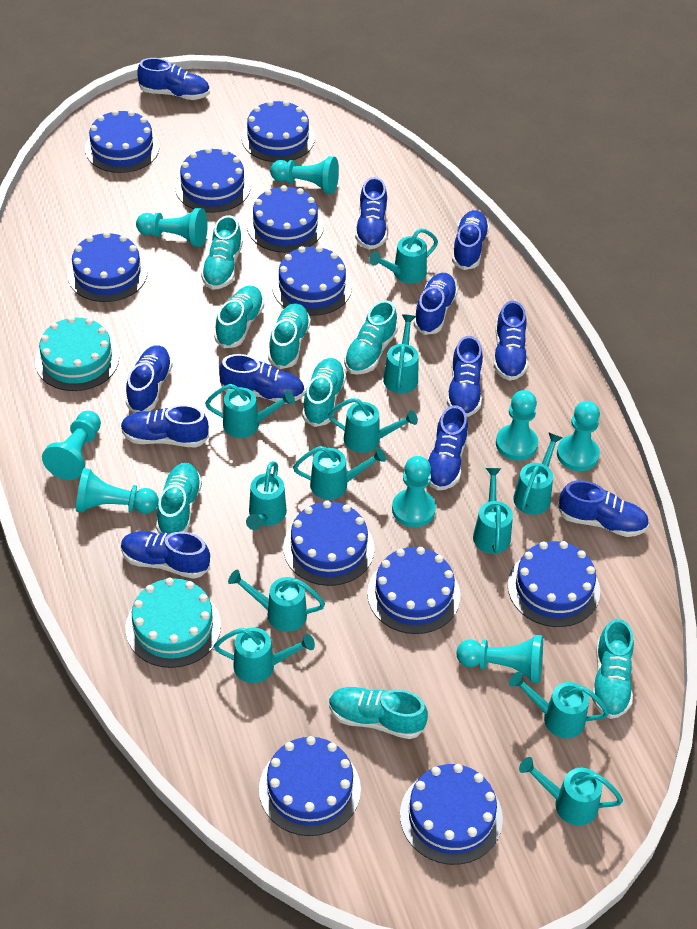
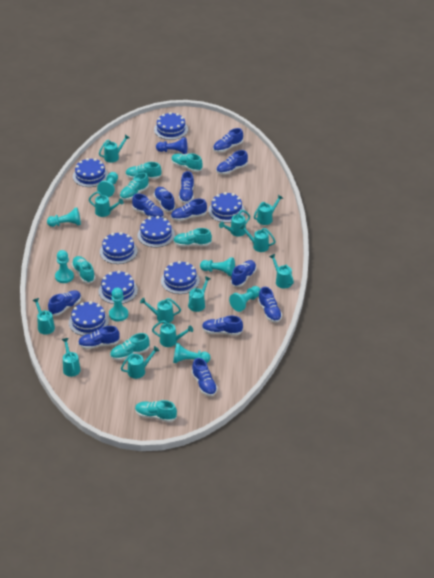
blue cake: 11 -> 8
blue pawn: 0 -> 1
turquoise cake: 2 -> 0
turquoise pawn: 8 -> 7
turquoise shoe: 8 -> 7

